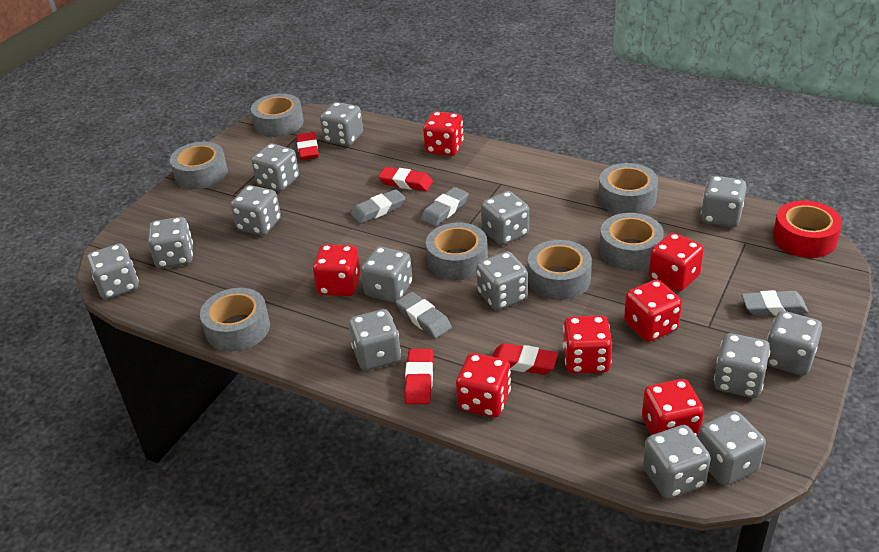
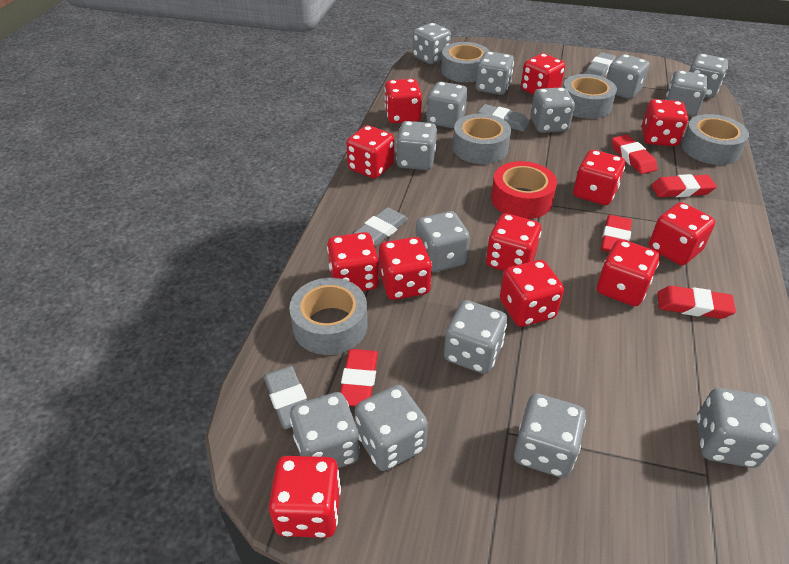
grey tape: 7 -> 5
red dice: 7 -> 12
red eraser: 4 -> 5

